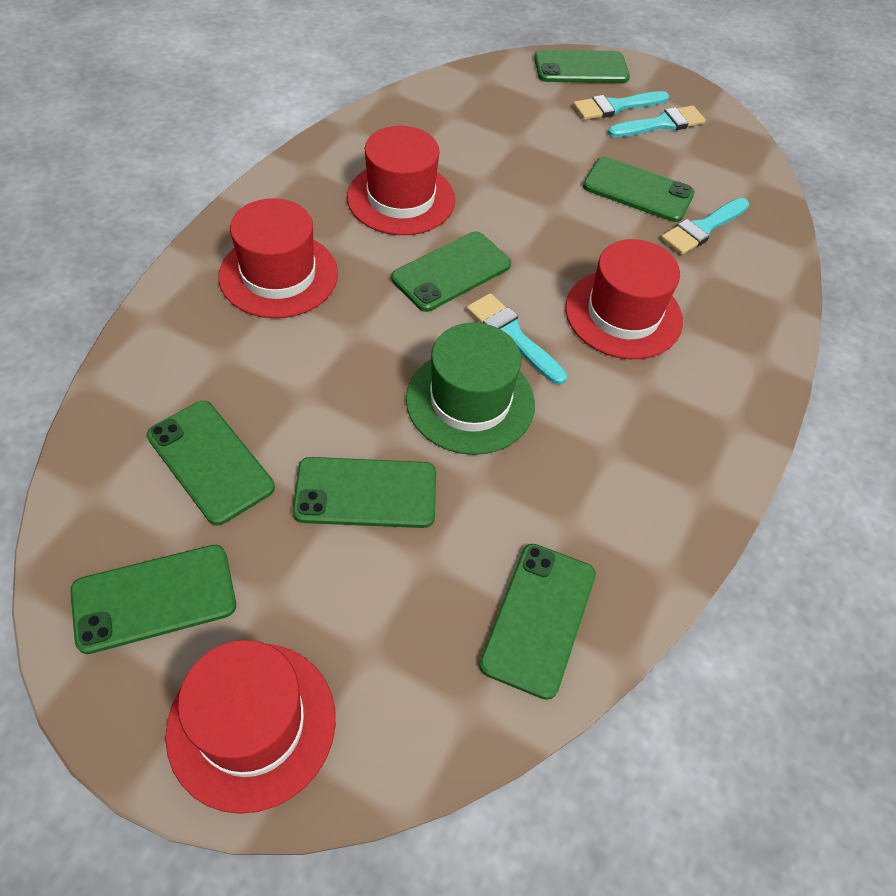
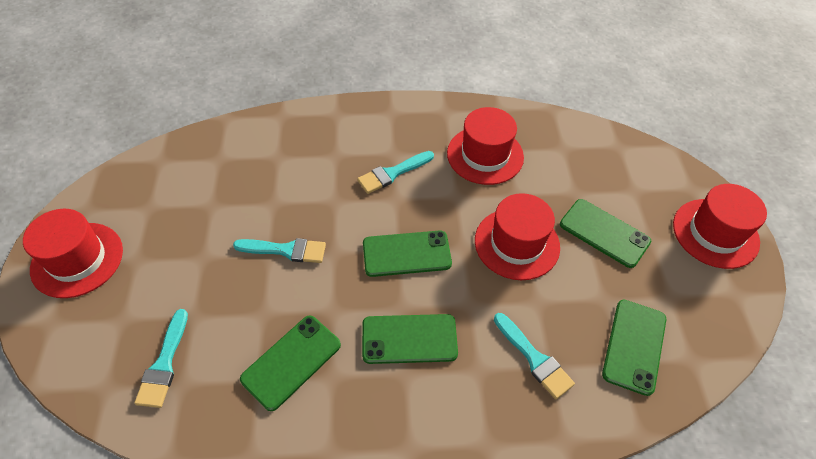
green hat: 1 -> 0
green phone: 7 -> 5

